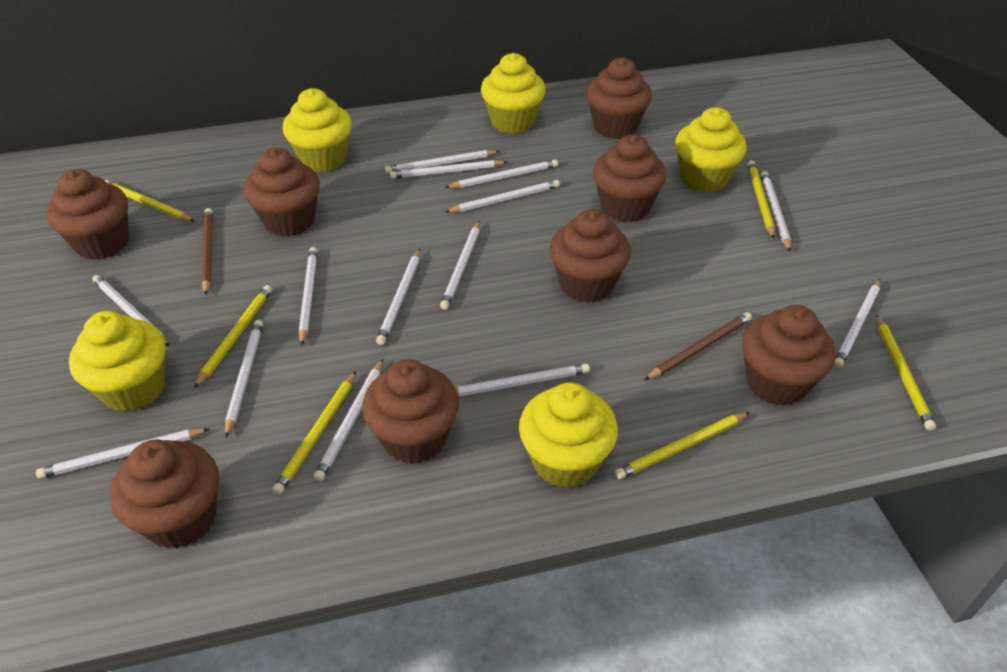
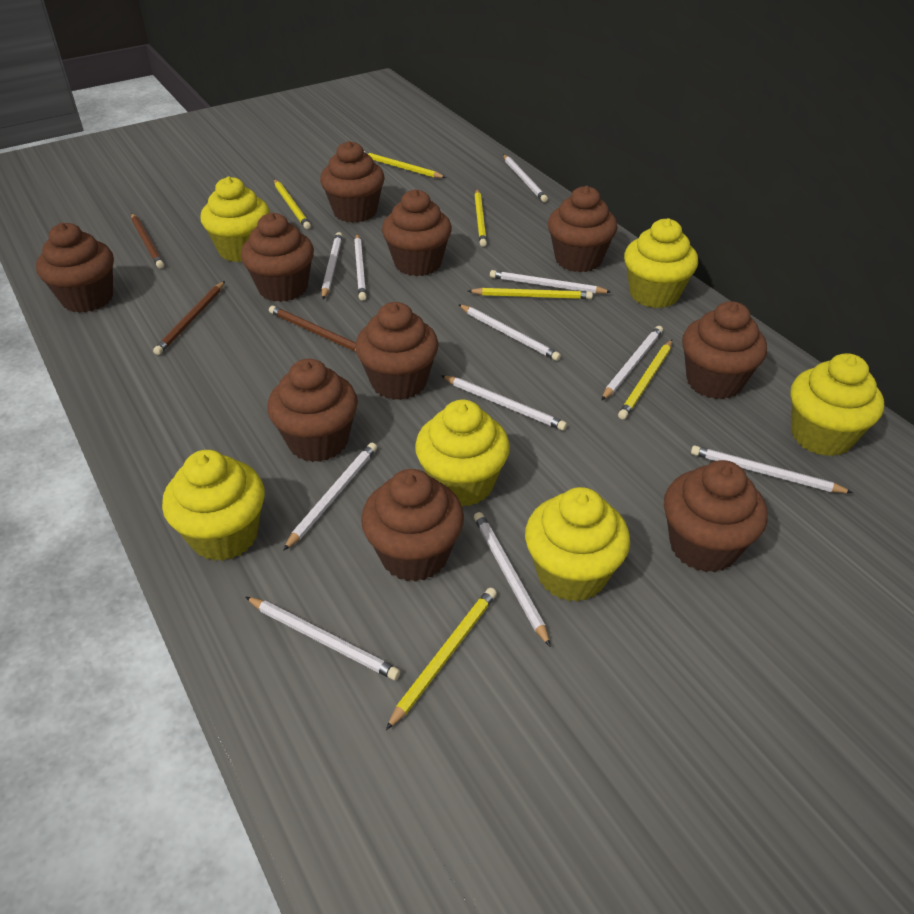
brown cupcake: 8 -> 10
brown pencil: 2 -> 3
white pencil: 14 -> 11
yellow cupcake: 5 -> 6

